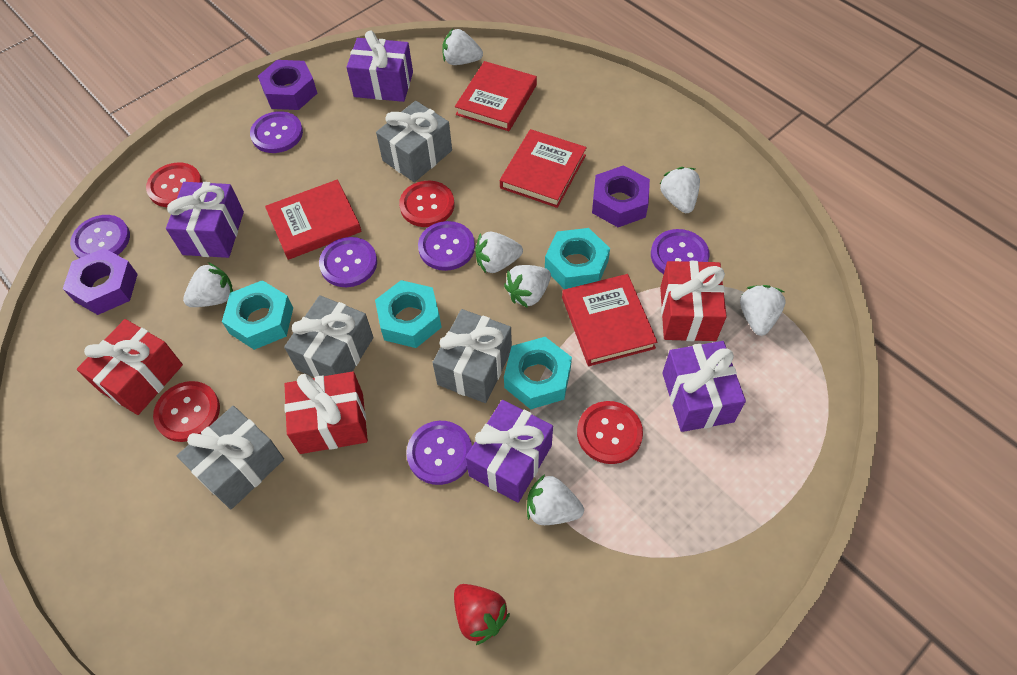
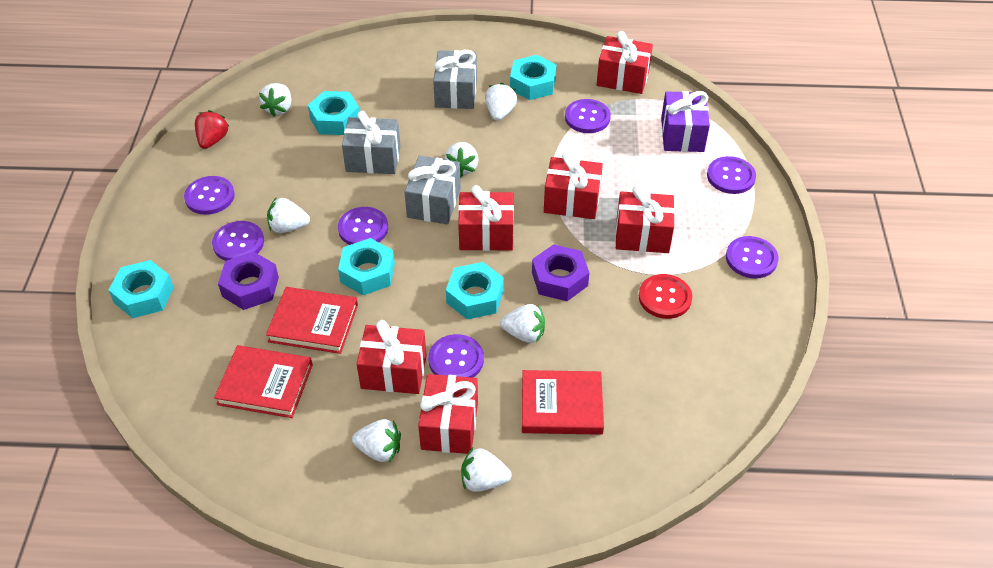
grey gift: 4 -> 3
purple button: 6 -> 7
purple gift: 4 -> 1
purple nut: 3 -> 2
red book: 4 -> 3
red button: 4 -> 1
red gift: 3 -> 6
turquoise nut: 4 -> 5

